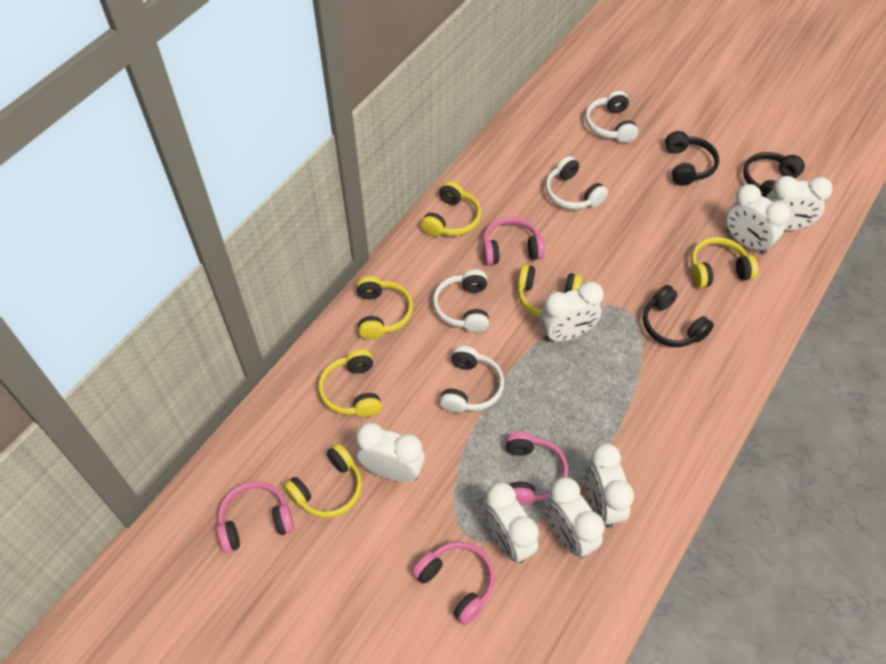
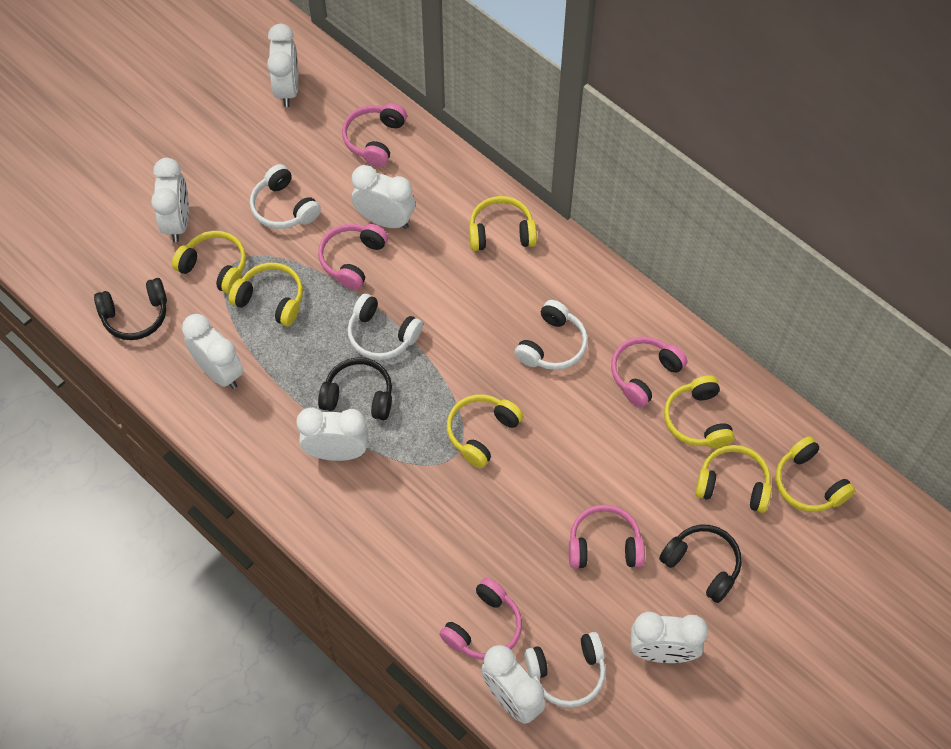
pink headphones: 4 -> 5
yellow headphones: 6 -> 7

